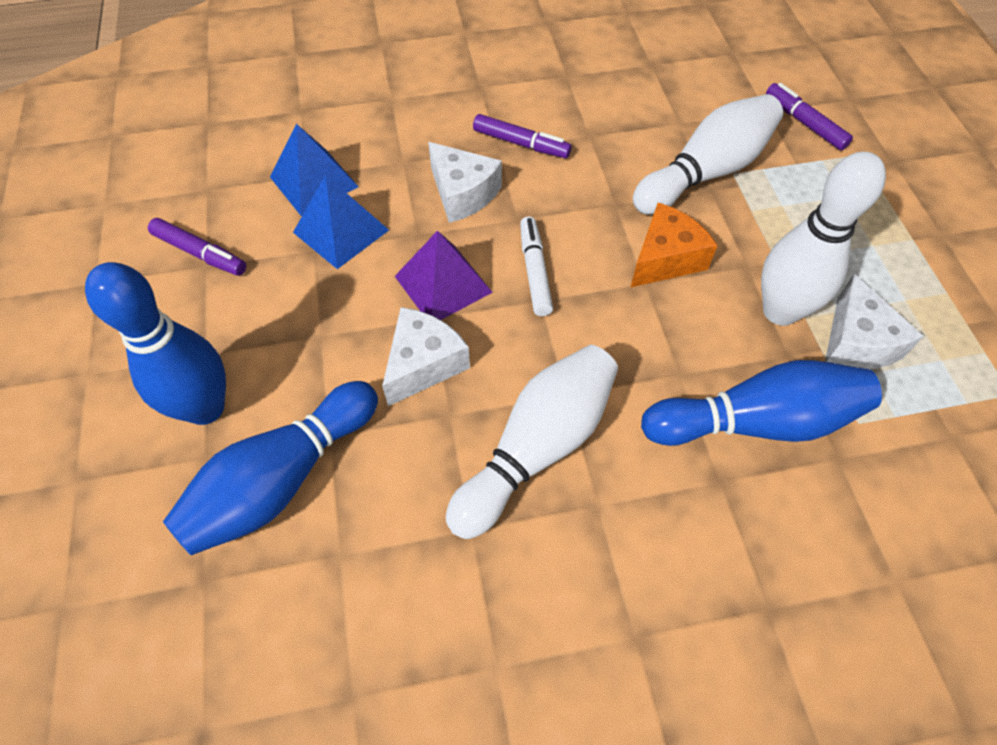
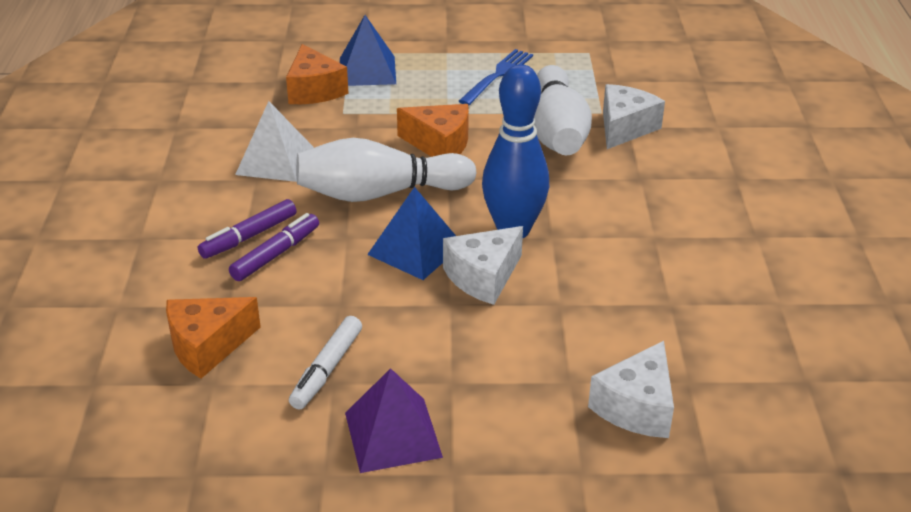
blue bowling pin: 3 -> 1
blue fork: 0 -> 1
orange cheese: 1 -> 3
purple marker: 3 -> 2
white bowling pin: 3 -> 2
white pyramid: 0 -> 1

